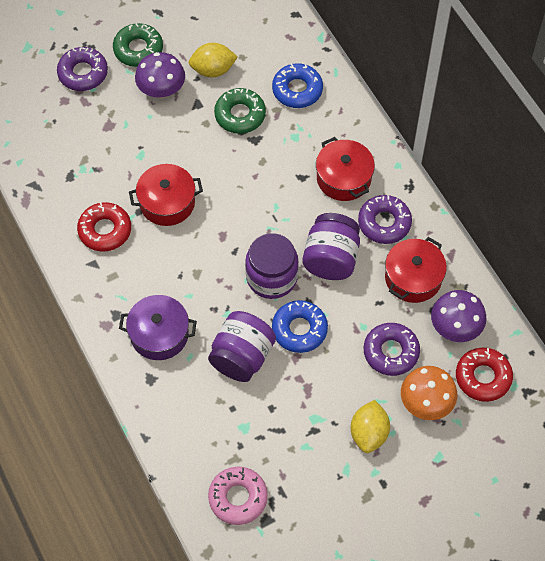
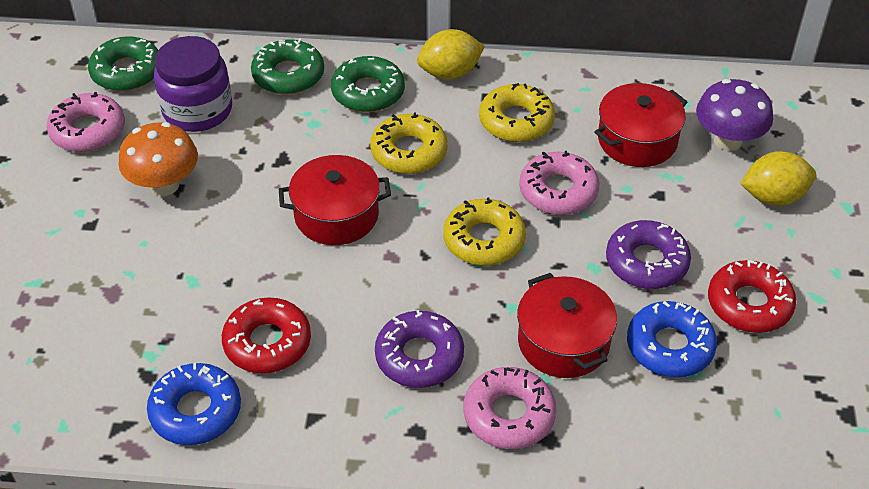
green donut: 2 -> 3
pink donut: 1 -> 3
purple donut: 3 -> 2
purple jar: 3 -> 1
purple mushroom: 2 -> 1
purple pot: 1 -> 0
yellow donut: 0 -> 3

